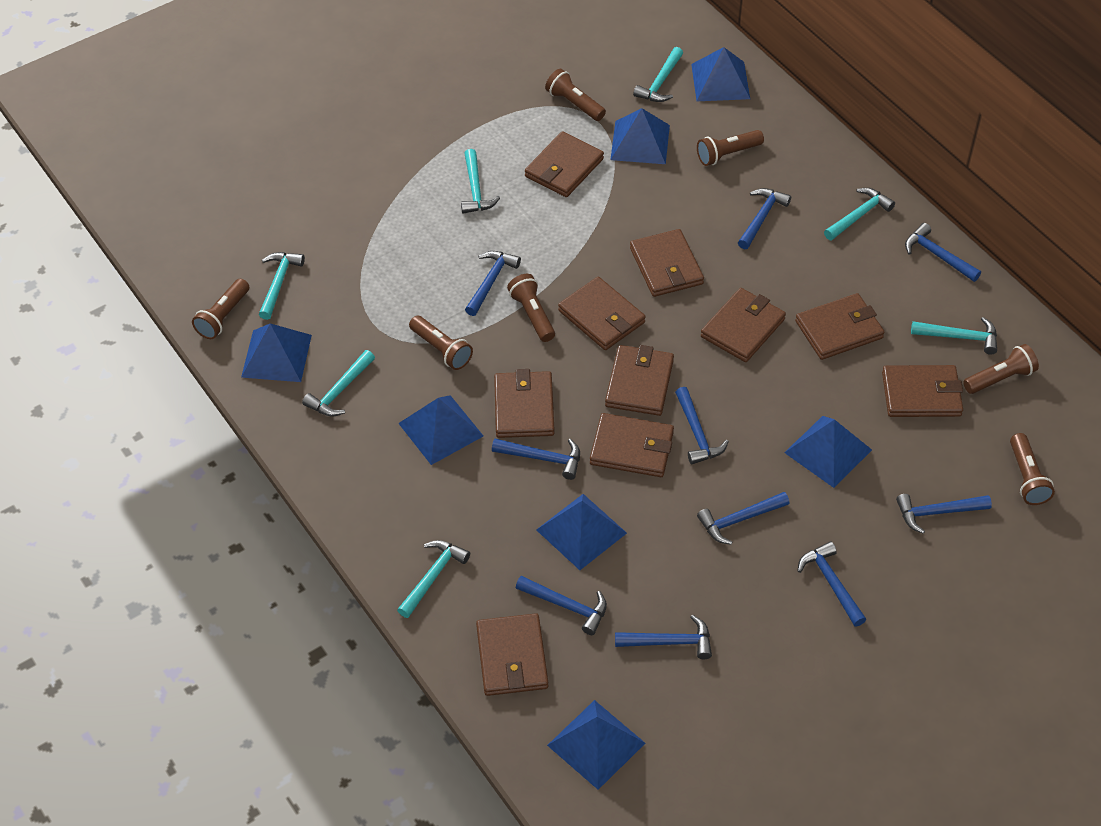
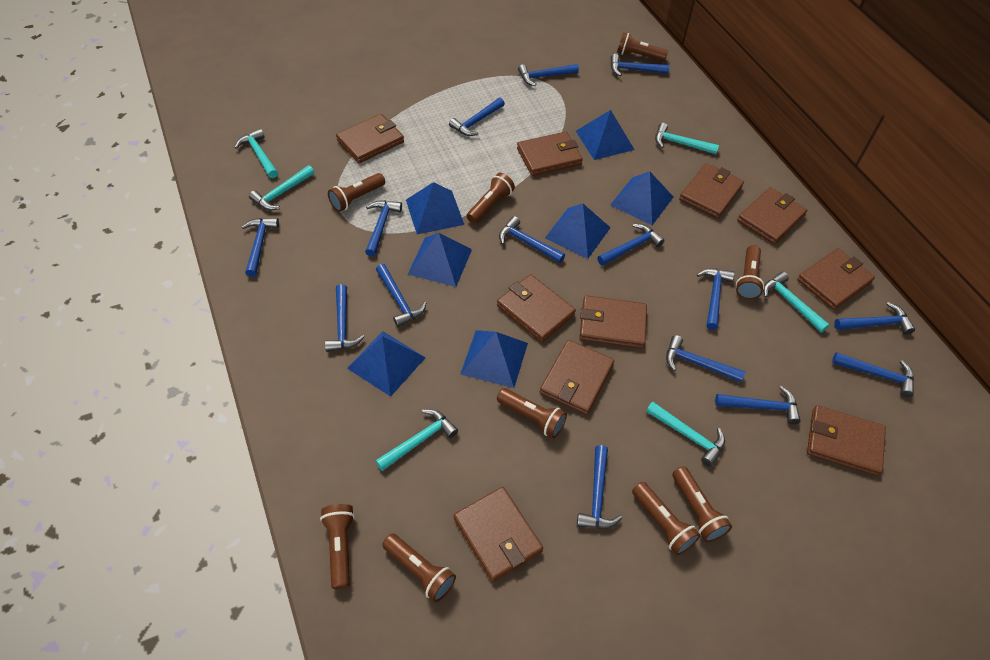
blue hammer: 10 -> 15
brown flashlight: 7 -> 9
turquoise hammer: 7 -> 6

